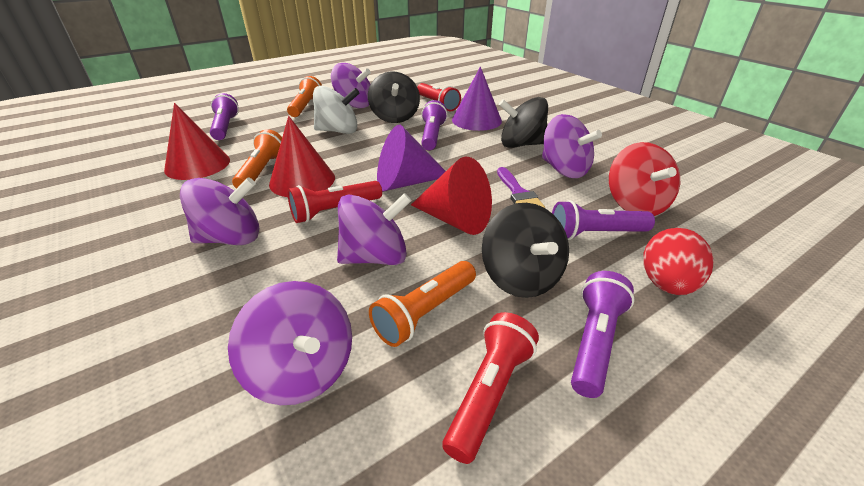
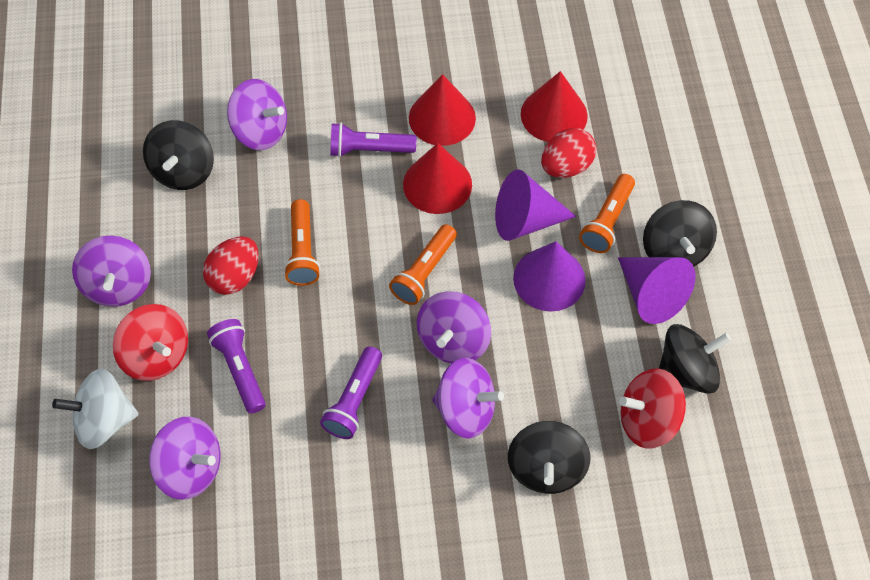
black spinning top: 3 -> 4
purple brush: 1 -> 0
purple cone: 2 -> 3
purple flashlight: 4 -> 3
red egg: 1 -> 2
red flashlight: 3 -> 0
red spinning top: 1 -> 2

